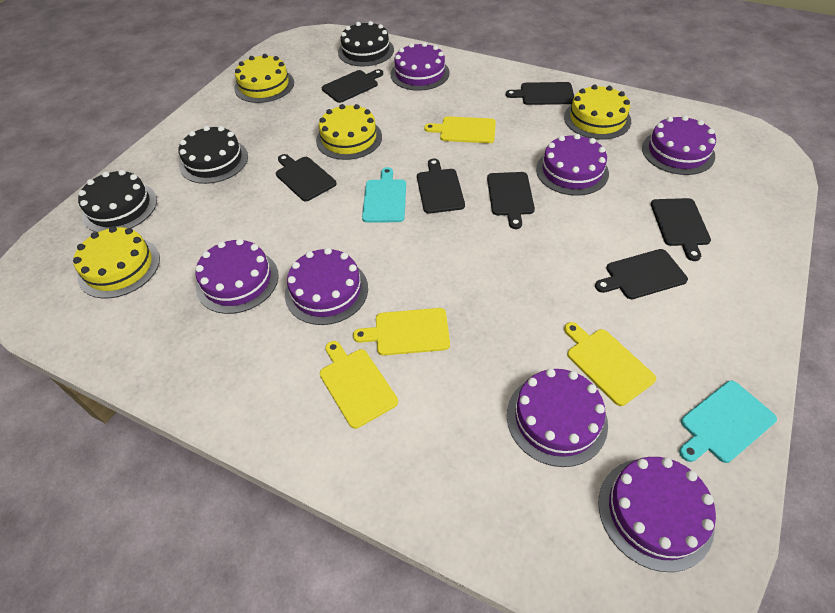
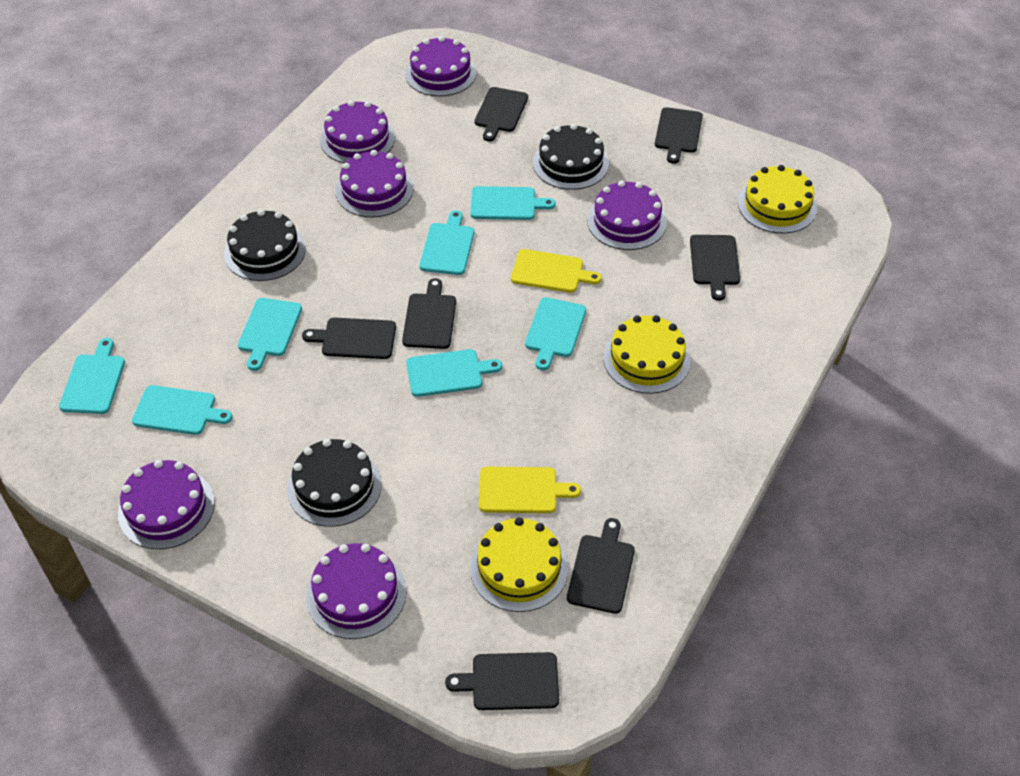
purple cake: 7 -> 6
turquoise cutting board: 2 -> 7
yellow cake: 4 -> 3
yellow cutting board: 4 -> 2

